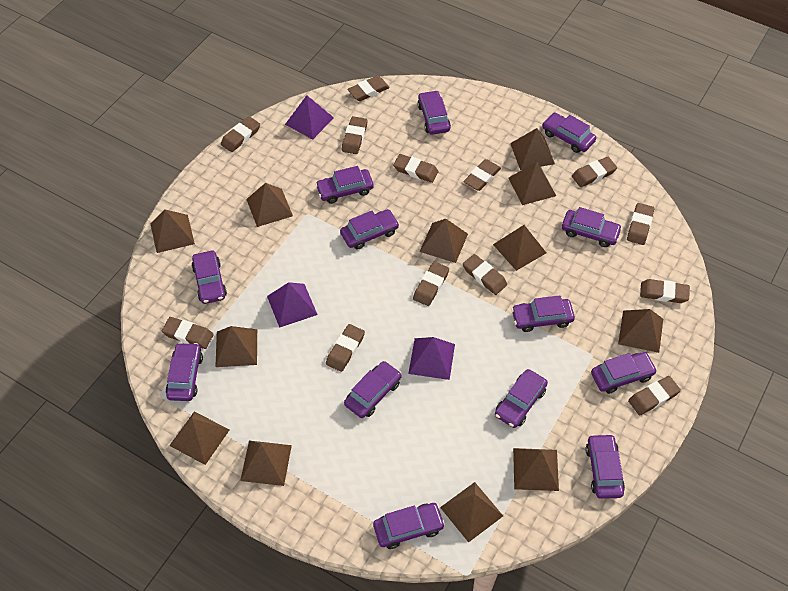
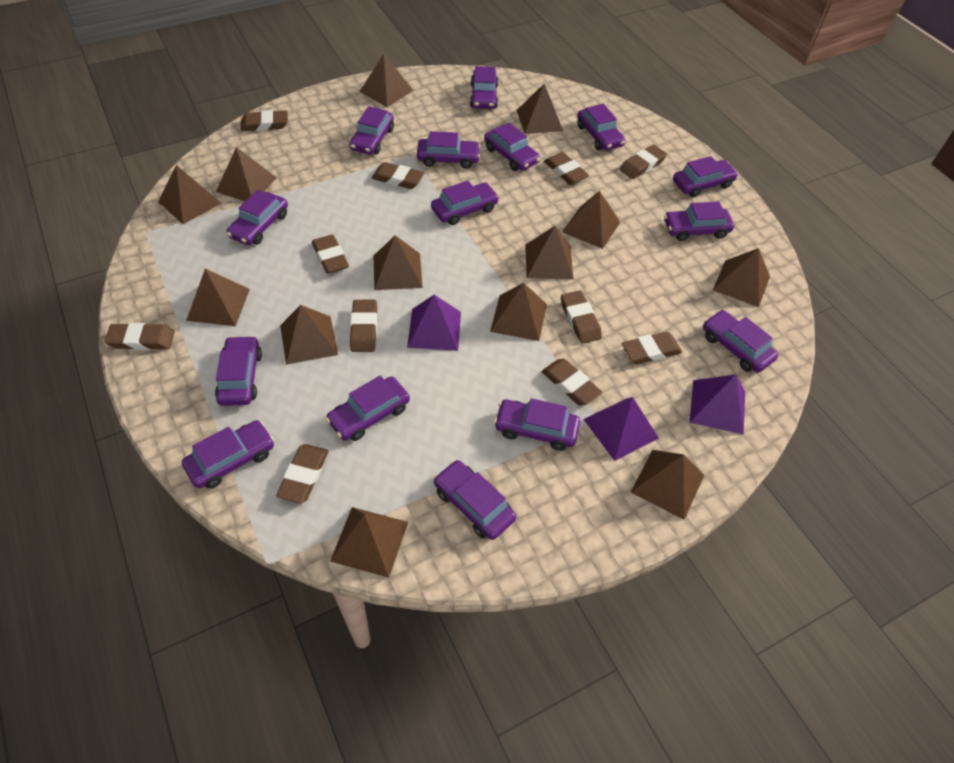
brown eraser: 13 -> 11
brown pyramid: 12 -> 13
purple car: 13 -> 15

